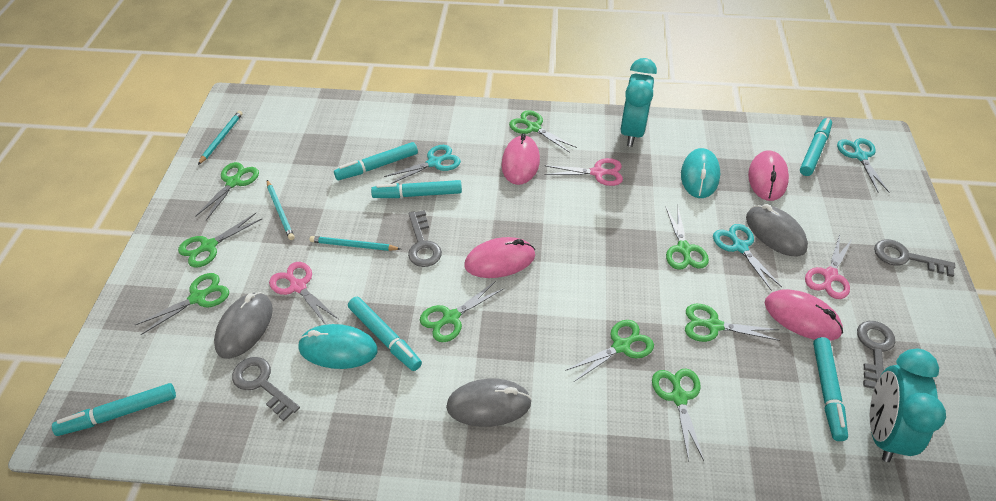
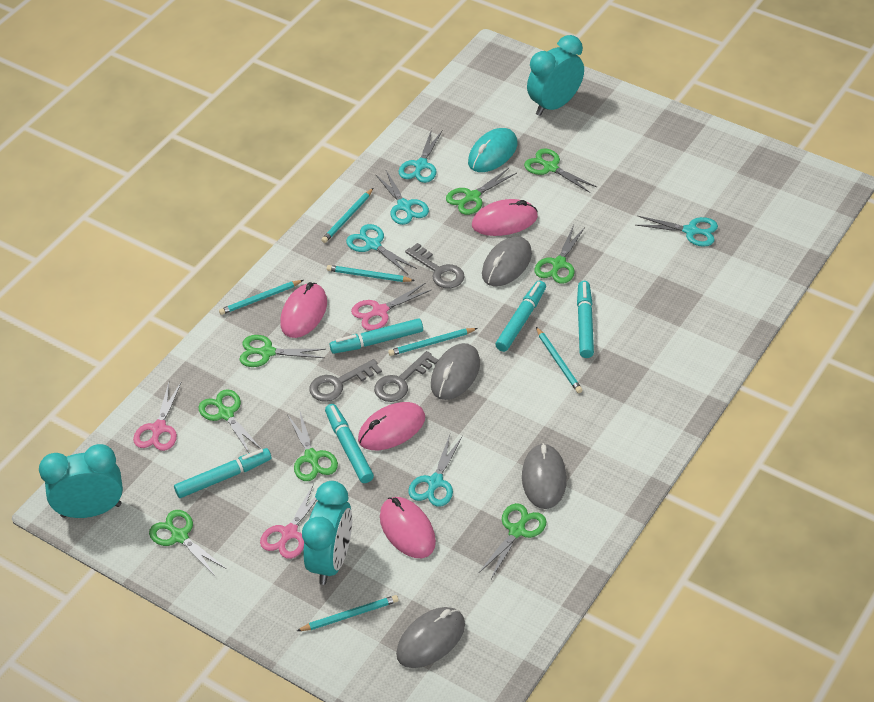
green scissors: 9 -> 8
grey key: 4 -> 3
grey mouse: 3 -> 4
turquoise clock: 2 -> 3
turquoise marker: 6 -> 5
turquoise mouse: 2 -> 1
turquoise pencil: 3 -> 6
turquoise scissors: 3 -> 5

